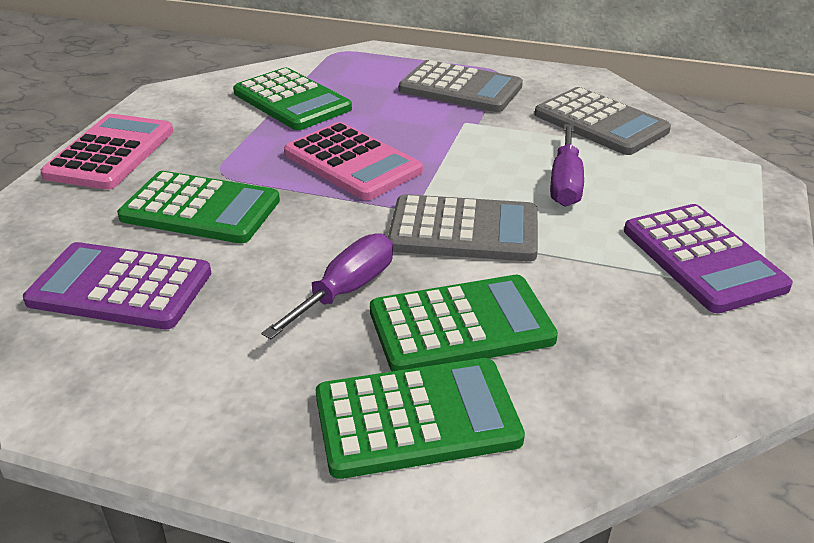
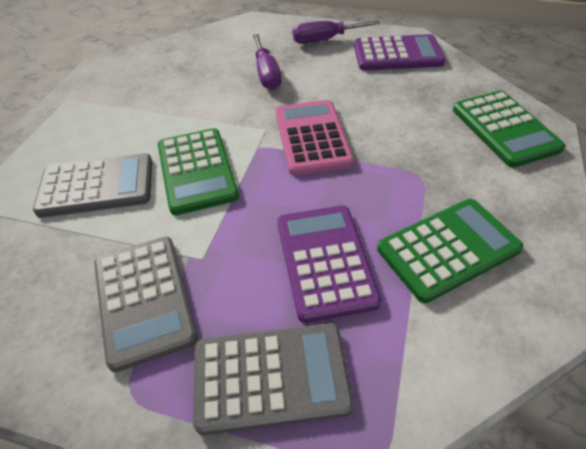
green calculator: 4 -> 3
pink calculator: 2 -> 1

